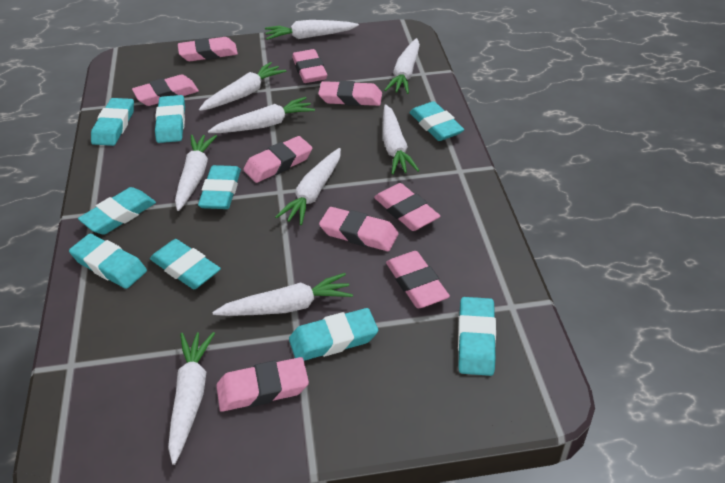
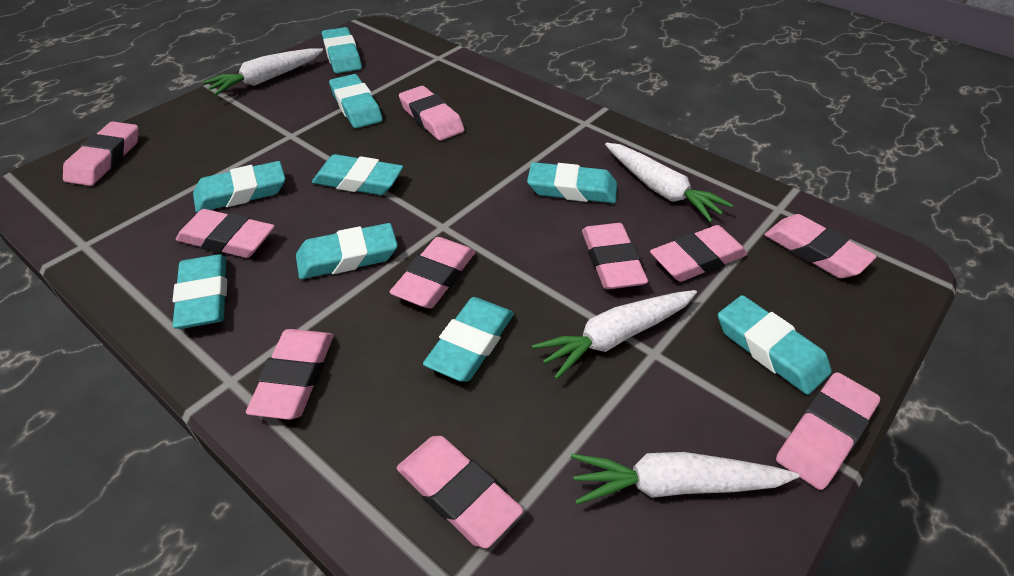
pink eraser: 9 -> 10
white carrot: 9 -> 4

